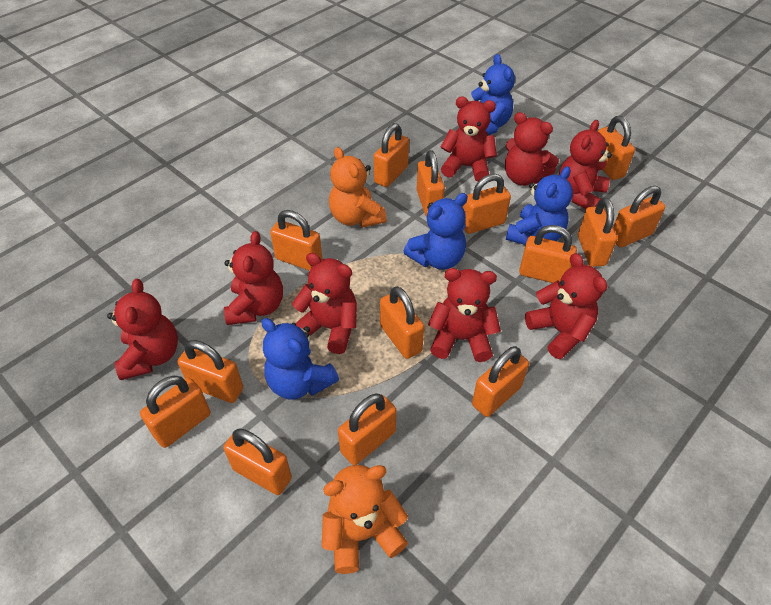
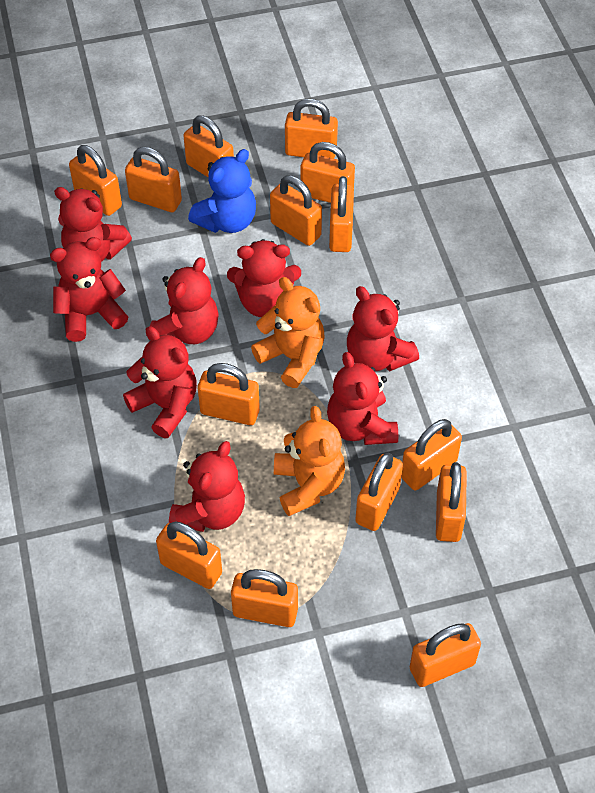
blue teddy bear: 4 -> 1

